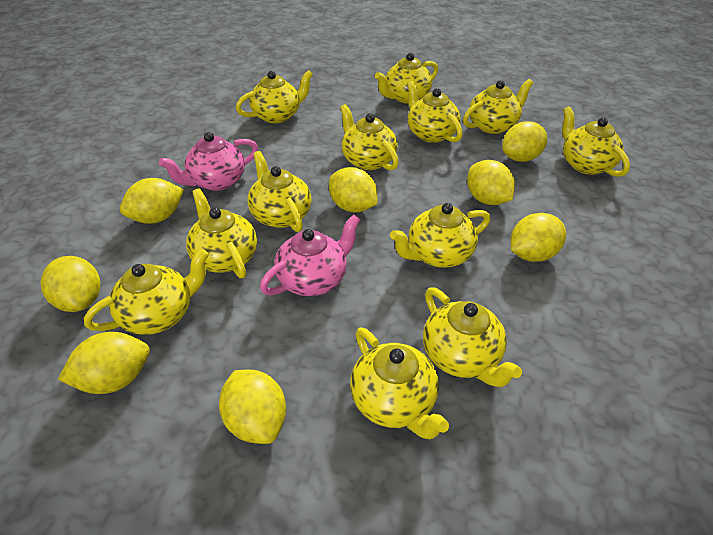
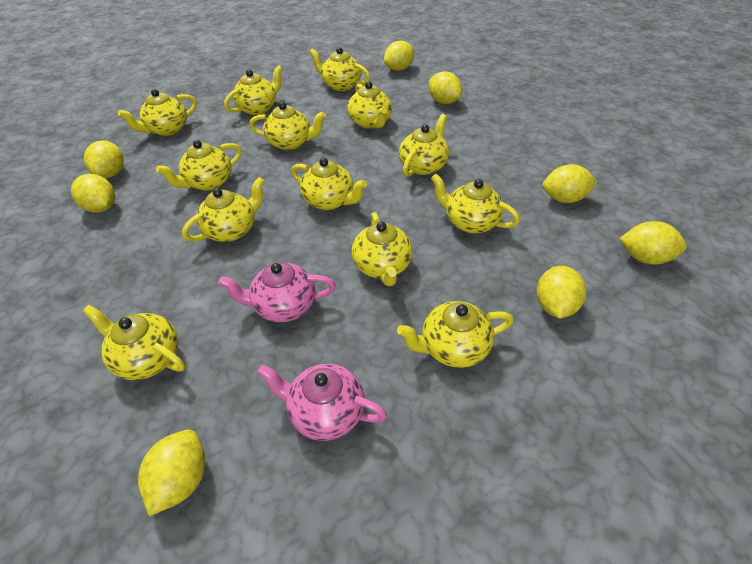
yellow teapot: 12 -> 13

